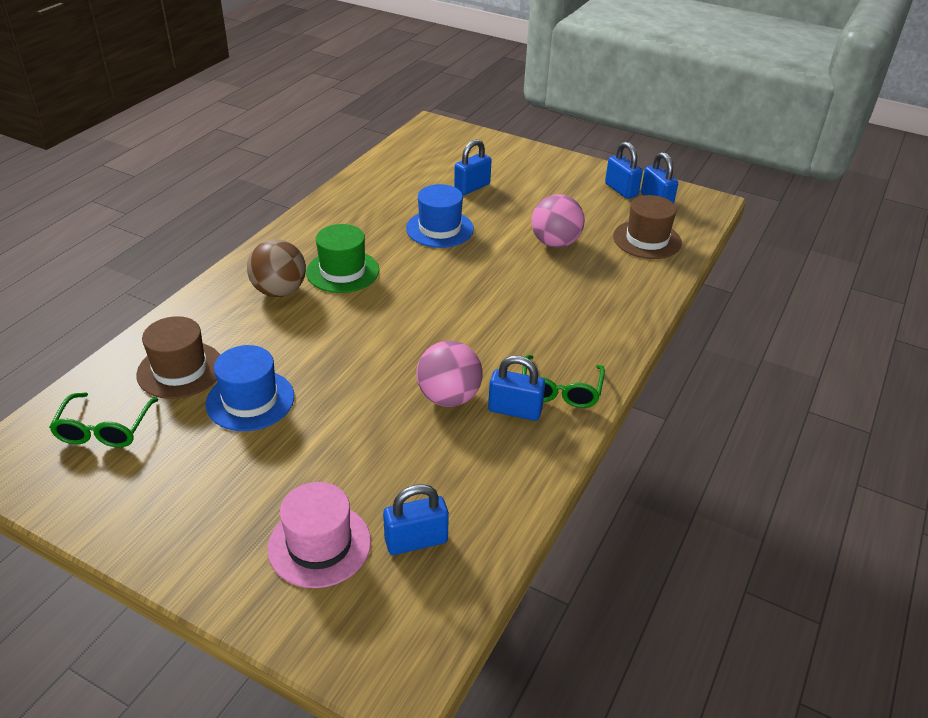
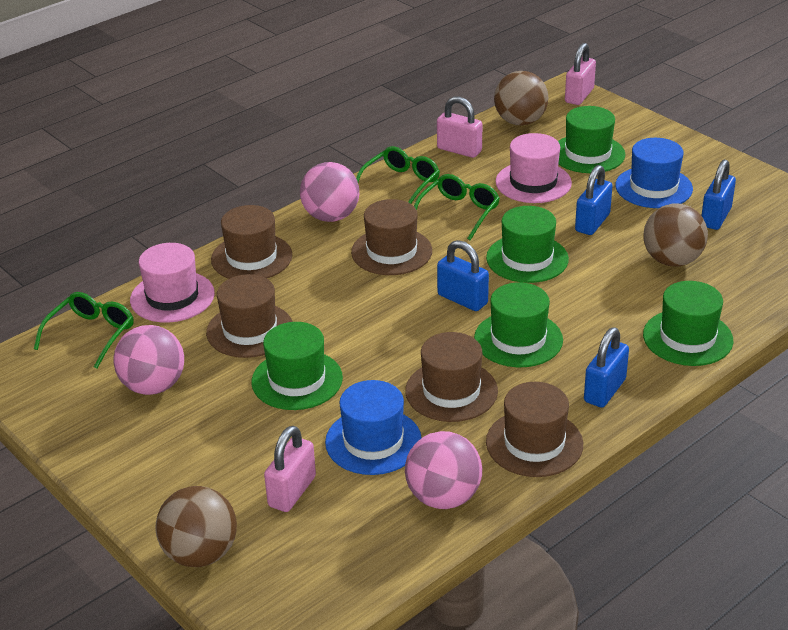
blue padlock: 5 -> 4
brown ball: 1 -> 3
brown hat: 2 -> 5
green glasses: 2 -> 3
green hat: 1 -> 5
pink ball: 2 -> 3
pink hat: 1 -> 2
pink padlock: 0 -> 3

